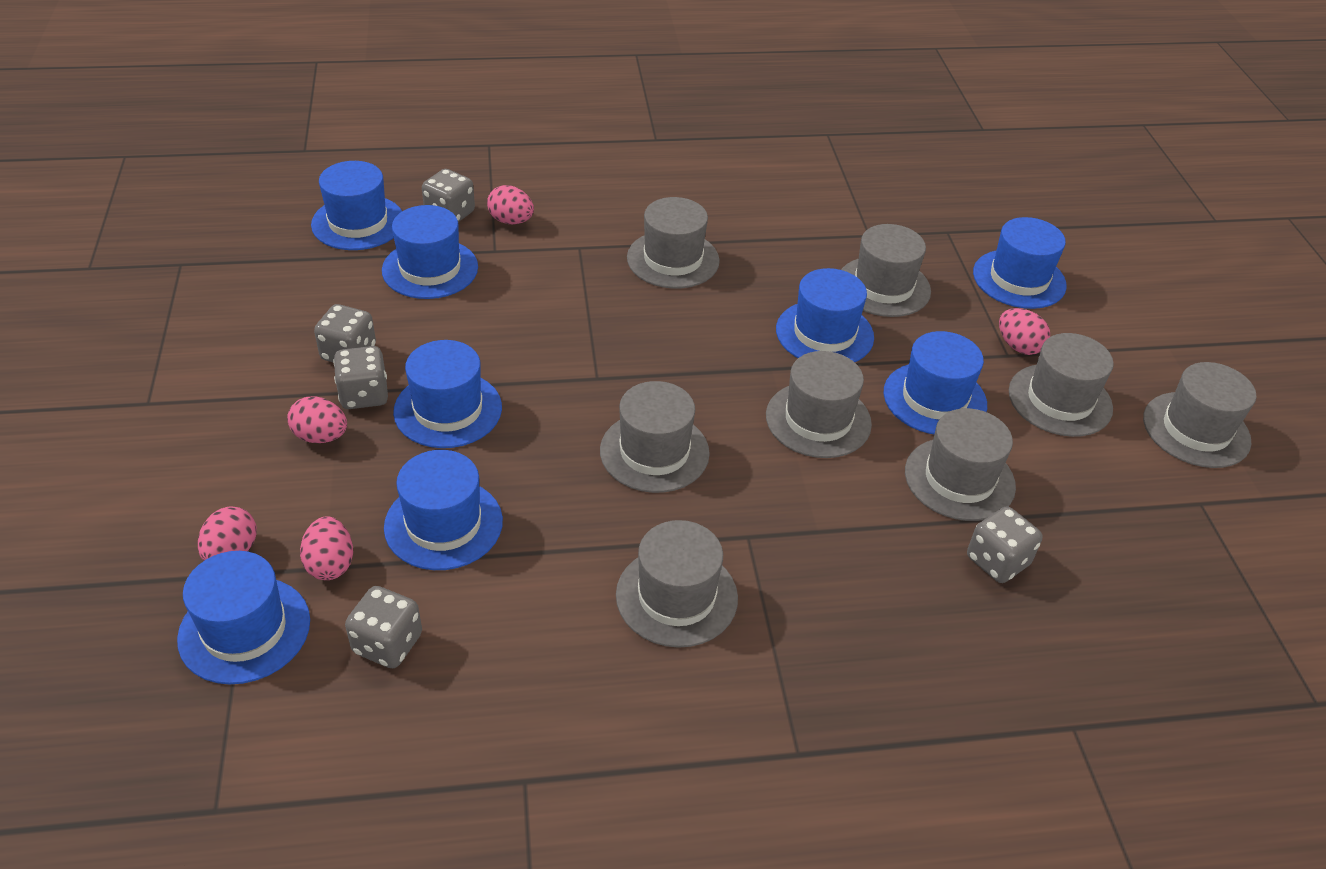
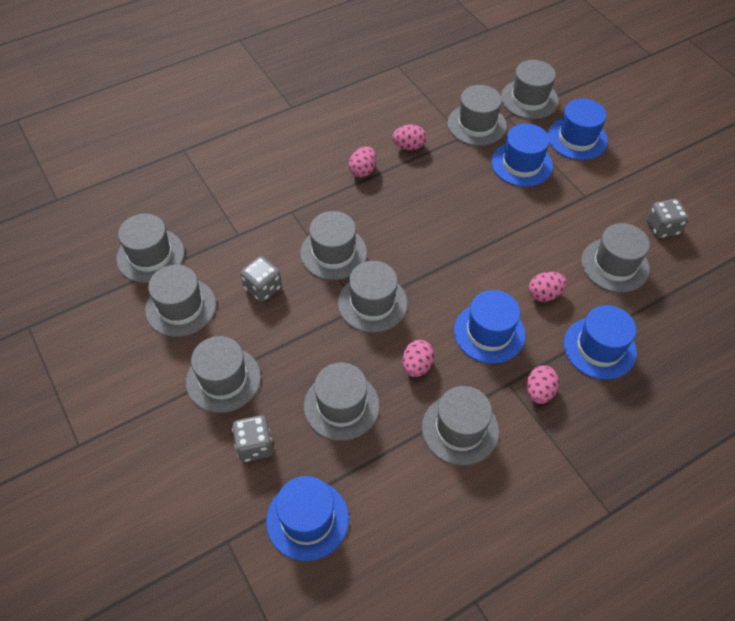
blue hat: 8 -> 5
grey dice: 5 -> 3
grey hat: 8 -> 10

